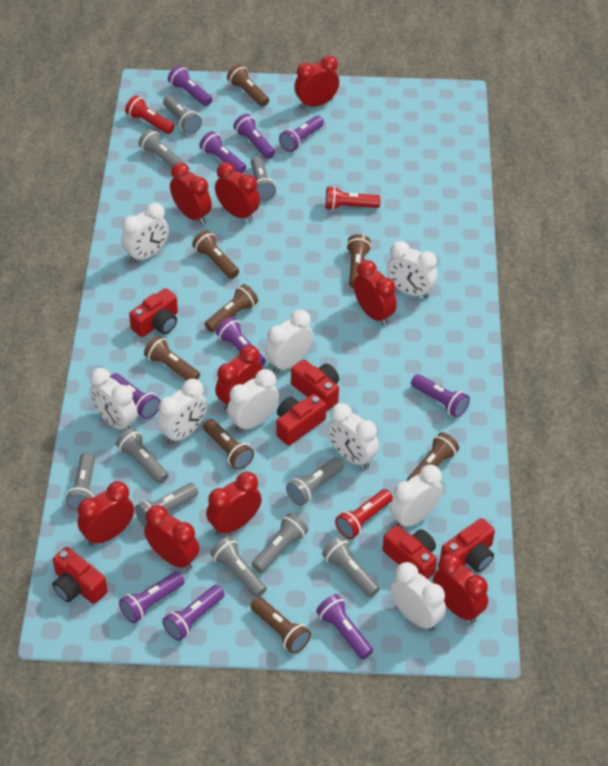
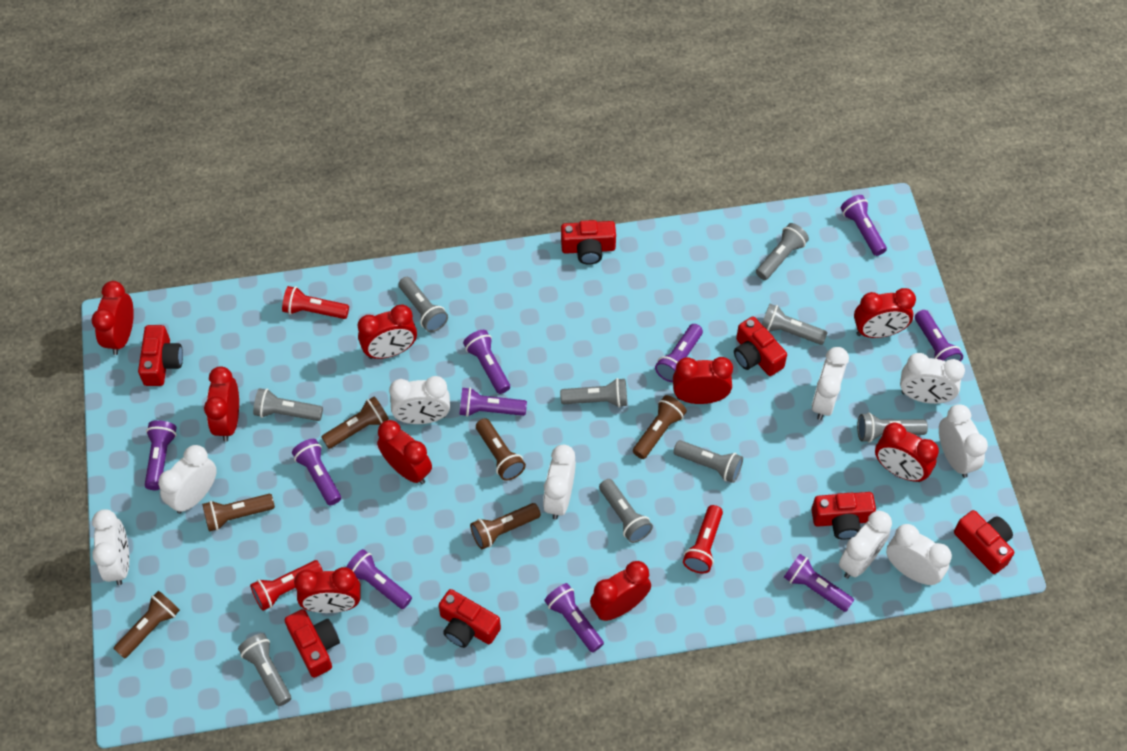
brown flashlight: 8 -> 6
grey flashlight: 10 -> 9
red camera: 6 -> 7

